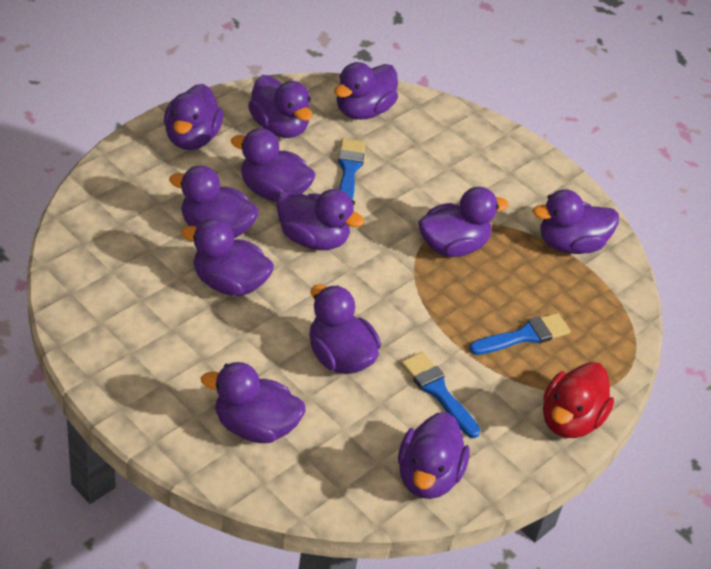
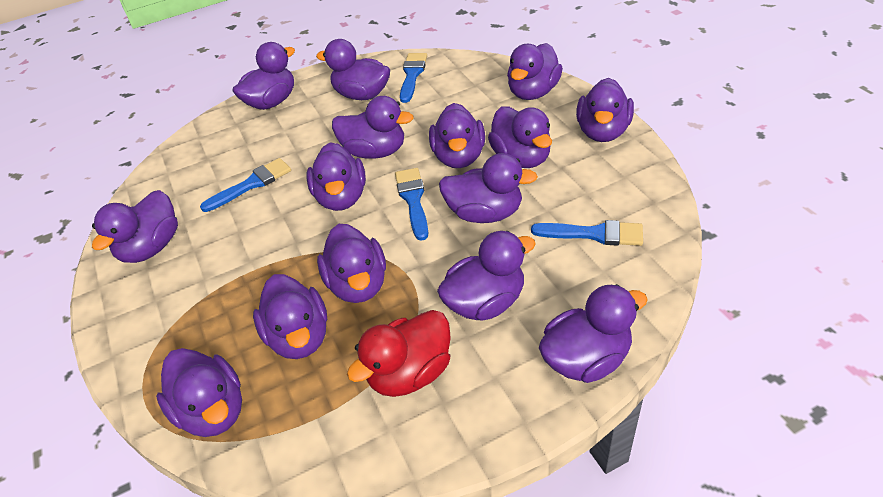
blue brush: 3 -> 4
purple duck: 12 -> 15

